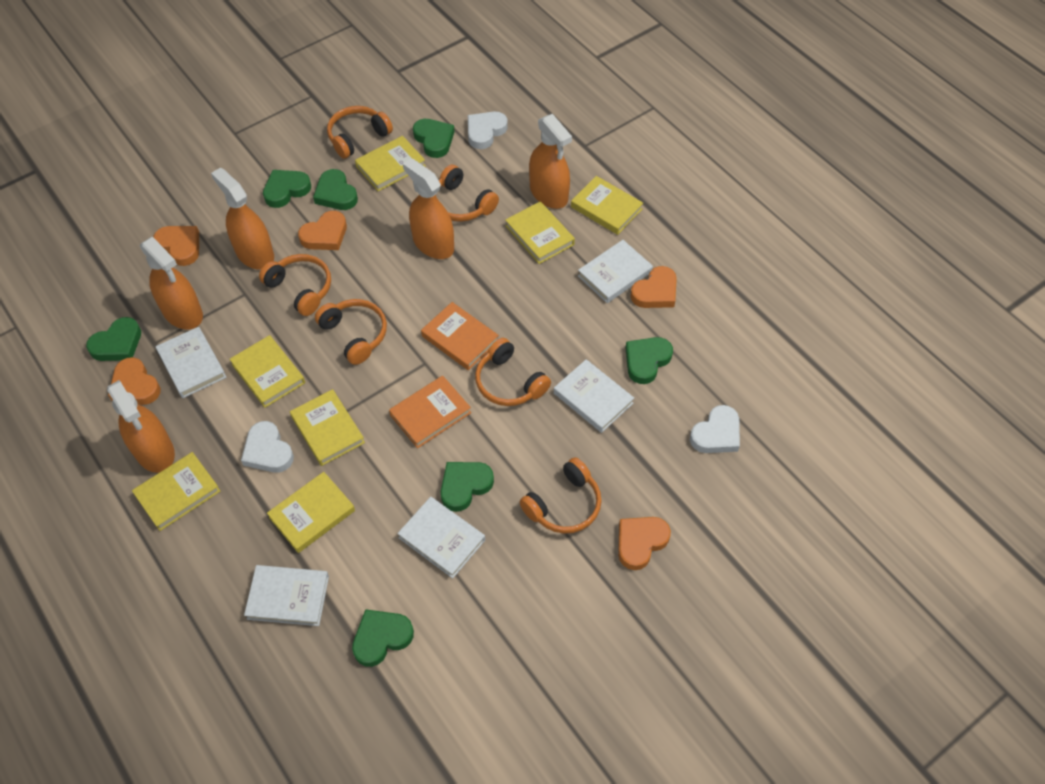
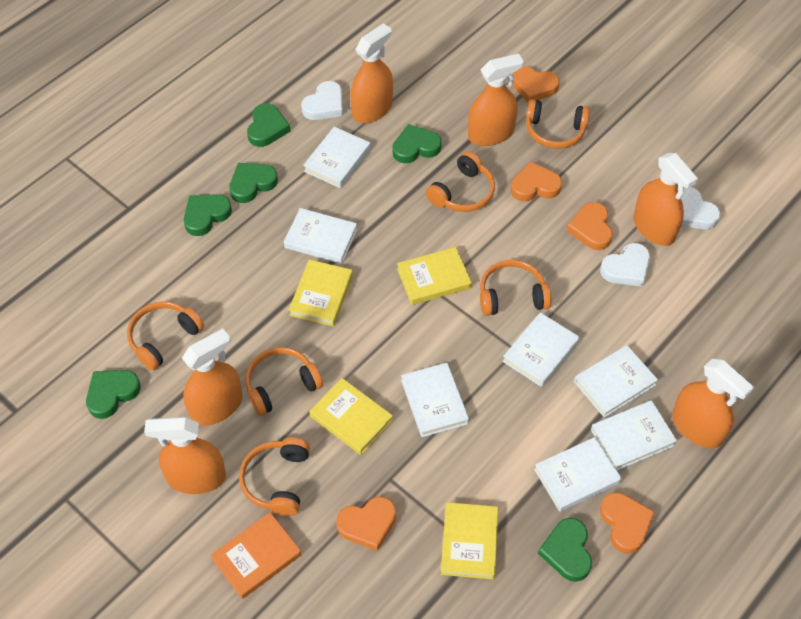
green heart: 7 -> 6
orange book: 2 -> 1
orange spray bottle: 5 -> 6
white book: 5 -> 7
yellow book: 7 -> 4

